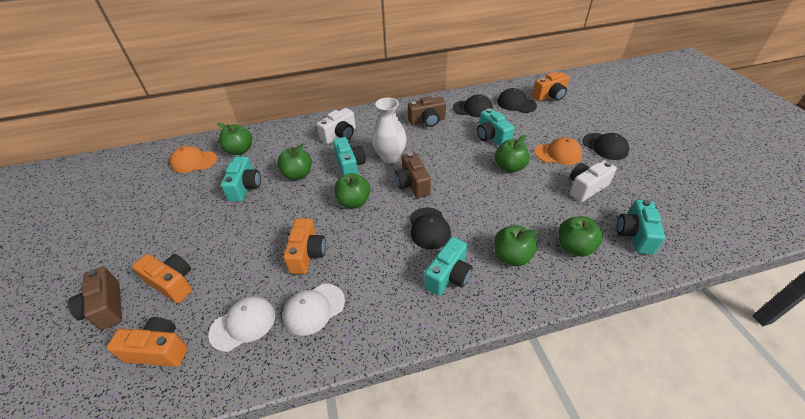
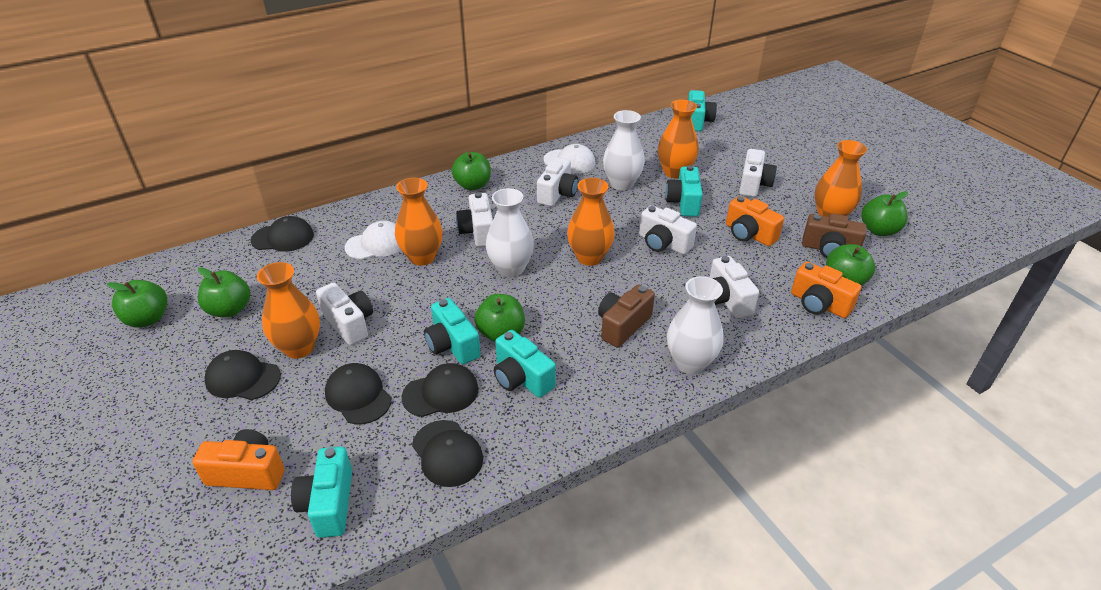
black cap: 4 -> 5
brown camera: 3 -> 2
orange camera: 4 -> 3
orange cap: 2 -> 0
orange vase: 0 -> 5
white camera: 2 -> 6
white vase: 1 -> 3

